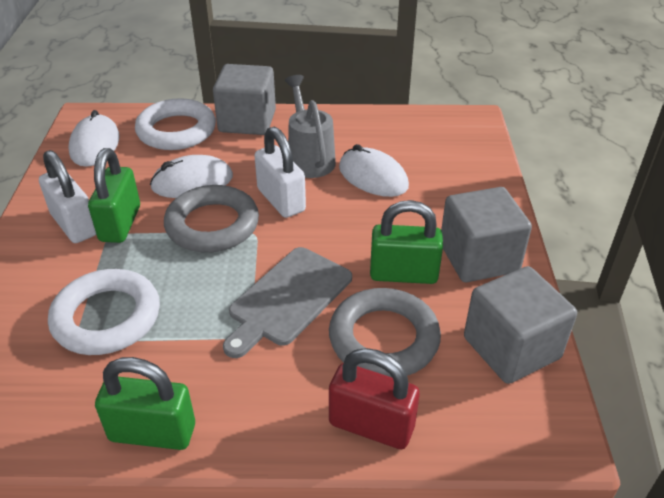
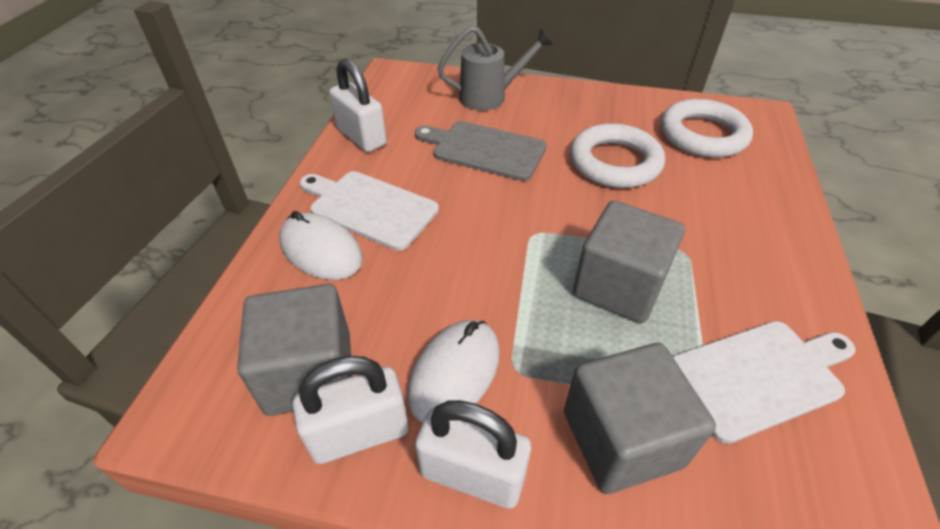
green padlock: 3 -> 0
grey ring: 2 -> 0
red padlock: 1 -> 0
white cutting board: 0 -> 2
white mouse: 3 -> 2
white padlock: 2 -> 3

